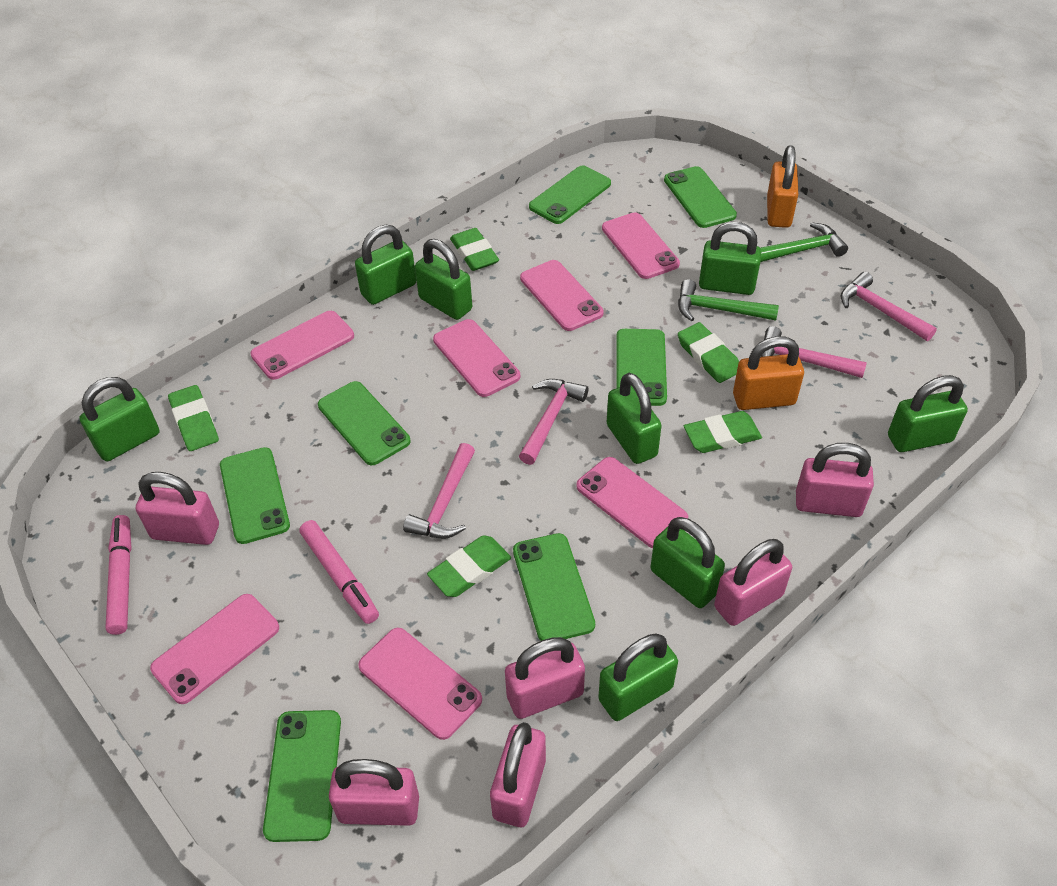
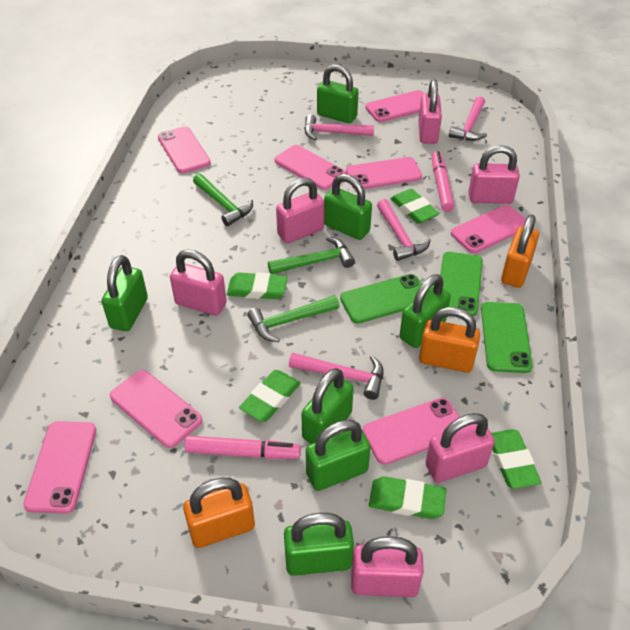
green hammer: 2 -> 3
green padlock: 8 -> 7
green phone: 7 -> 3
orange padlock: 2 -> 3
pink phone: 7 -> 8

